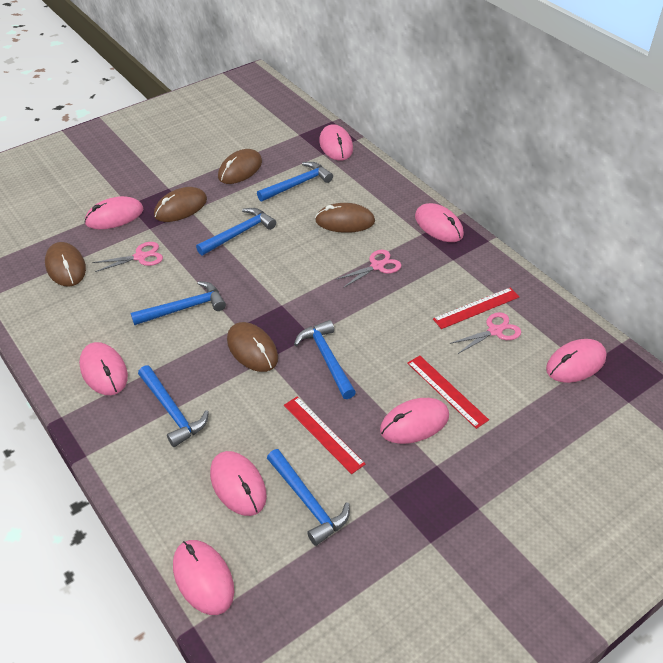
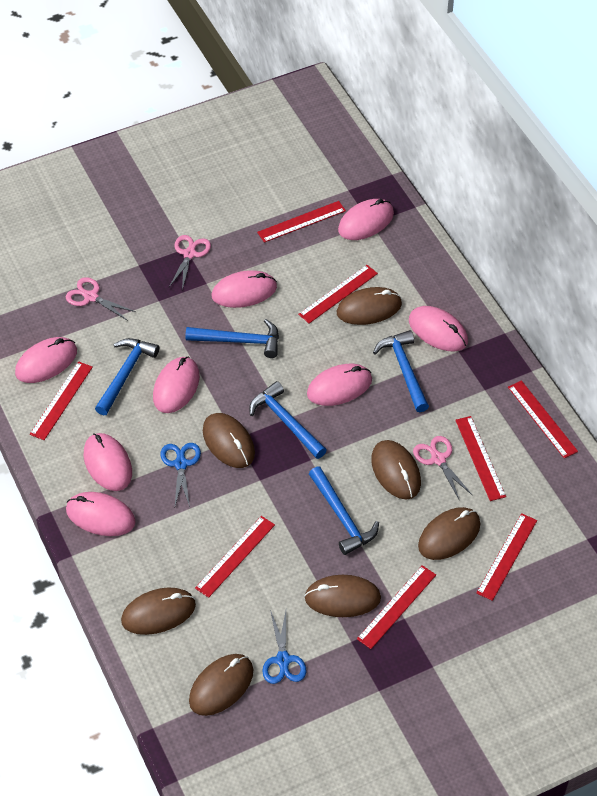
blue hammer: 6 -> 5
blue scissors: 0 -> 2
brown mouse: 5 -> 7
red ruler: 3 -> 8

